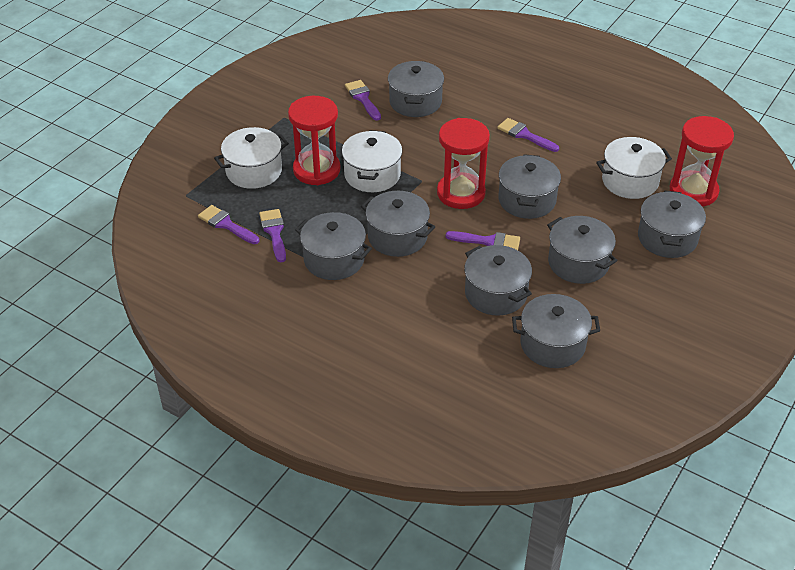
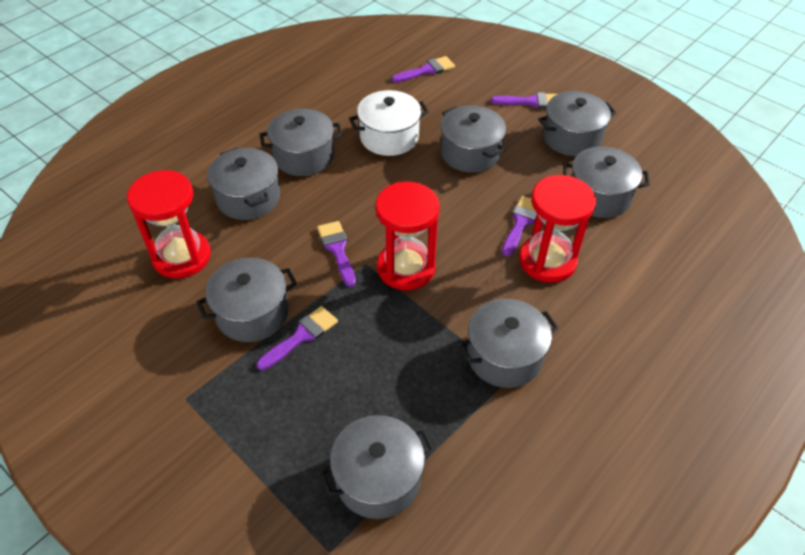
white pot: 3 -> 1

